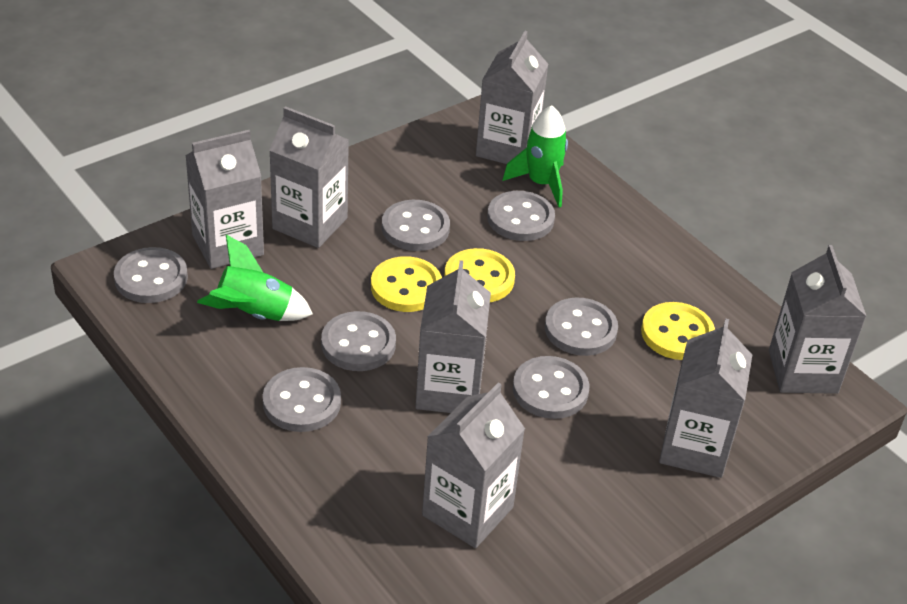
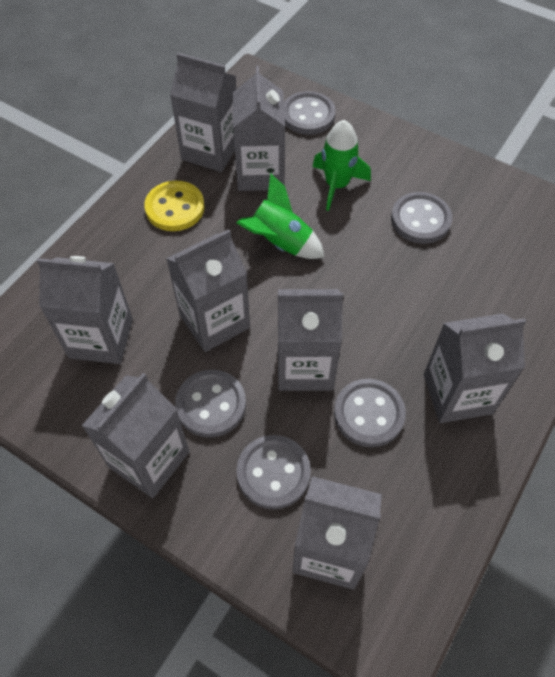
grey button: 7 -> 5
grey carton: 7 -> 8
yellow button: 3 -> 1

